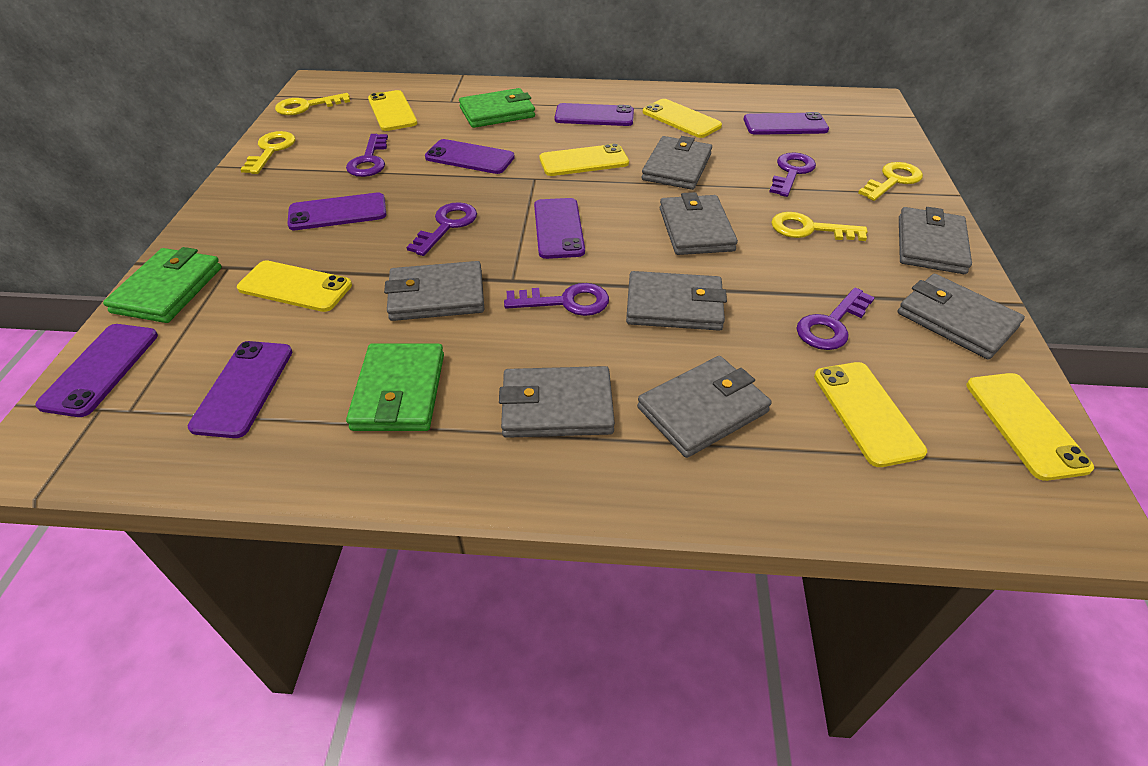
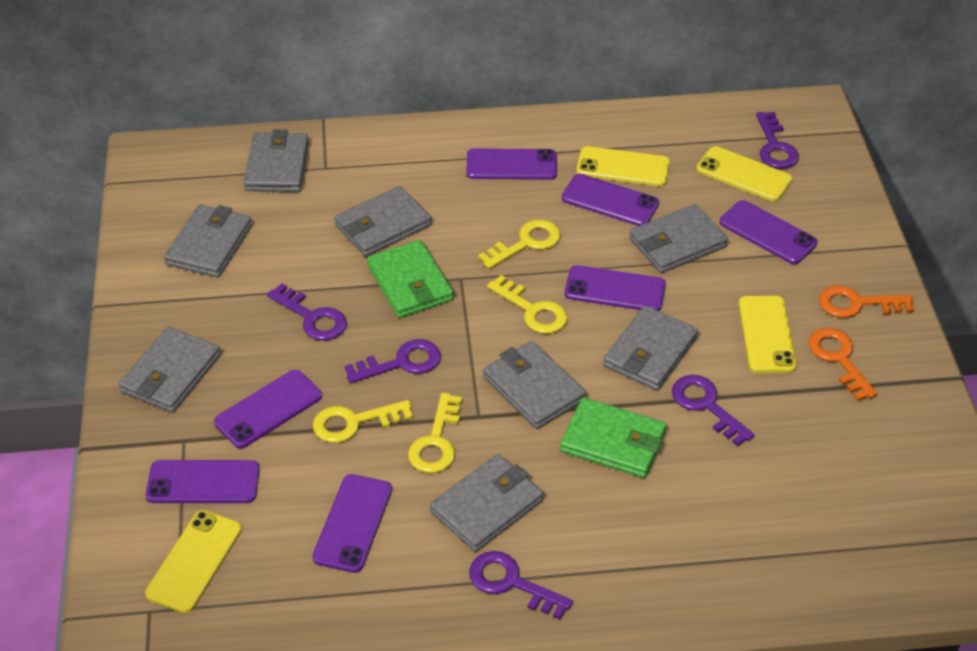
green wallet: 3 -> 2
orange key: 0 -> 2
yellow phone: 6 -> 4

